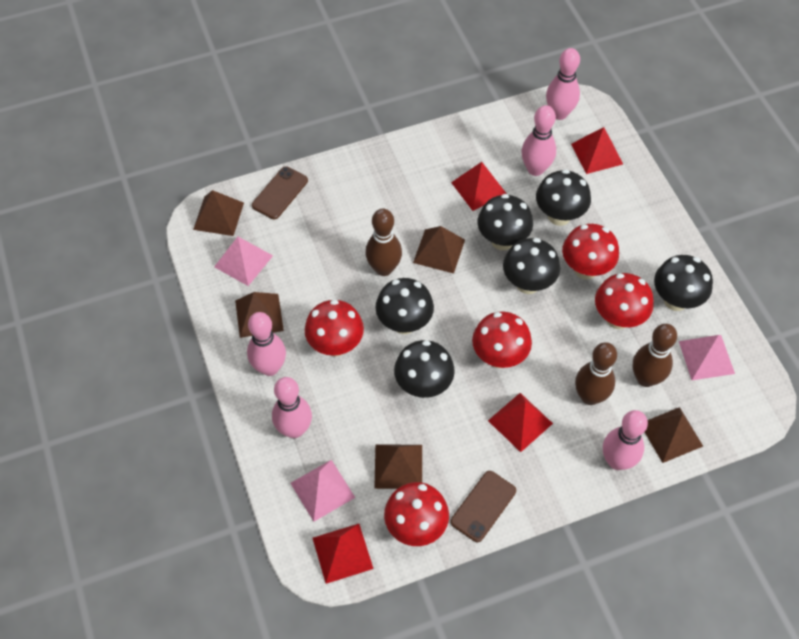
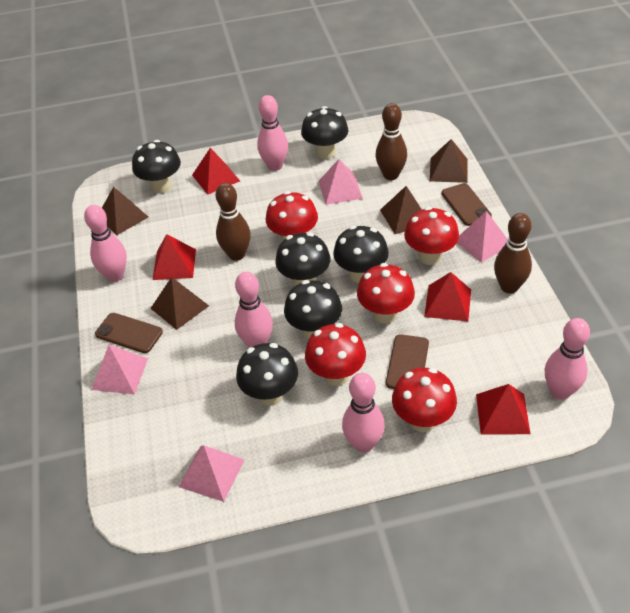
brown phone: 2 -> 3
brown pyramid: 5 -> 4
pink pyramid: 3 -> 4

